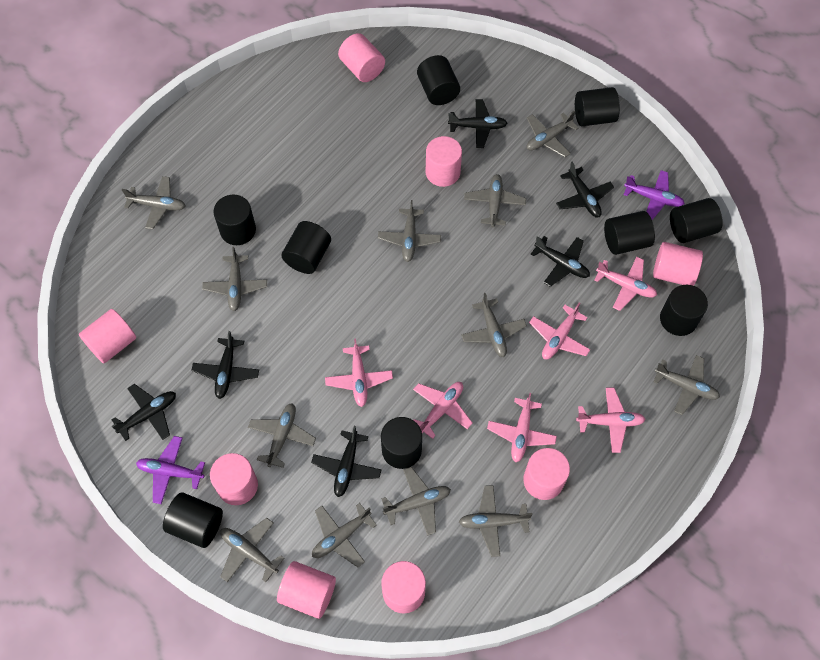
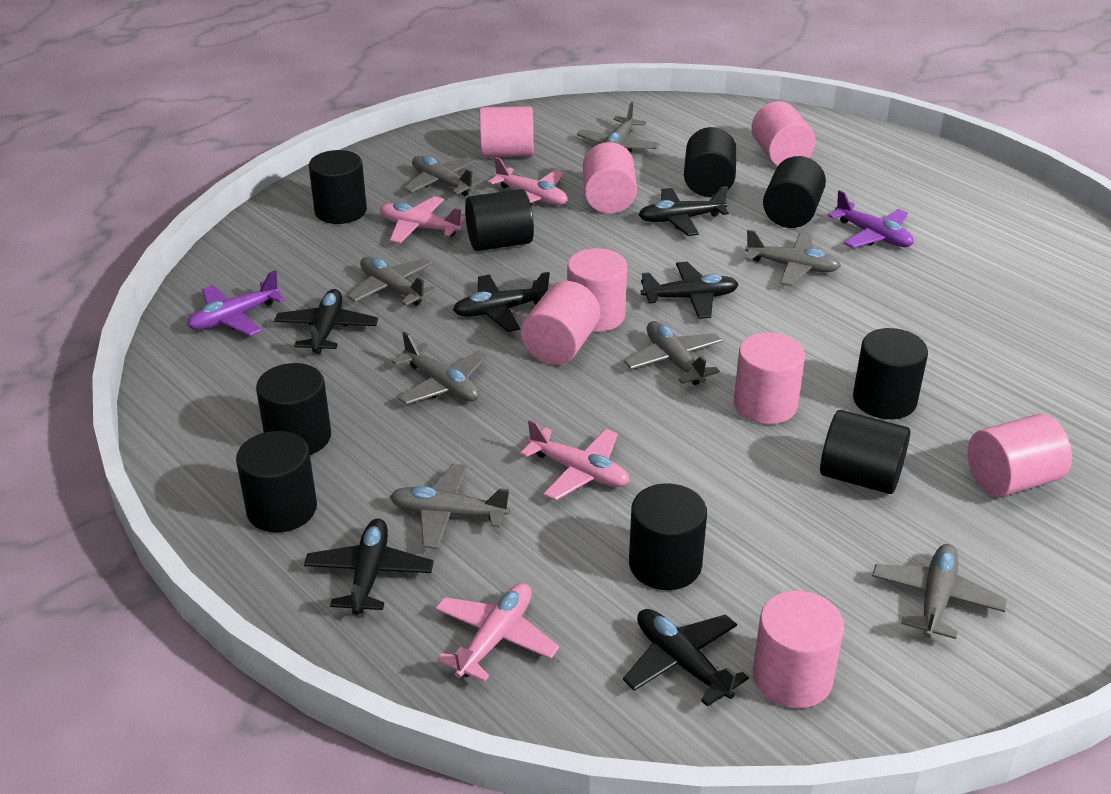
grey plane: 12 -> 8
pink plane: 6 -> 4

